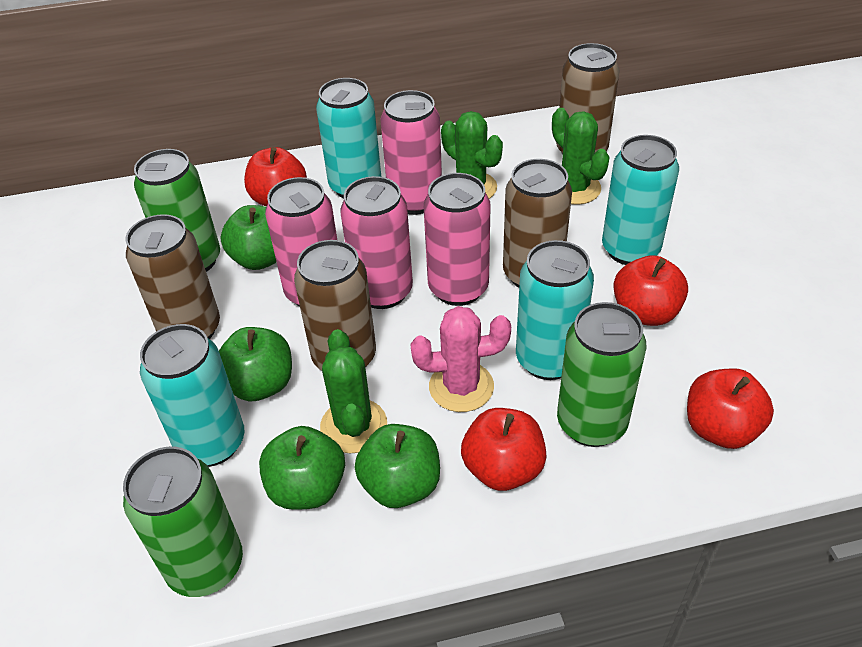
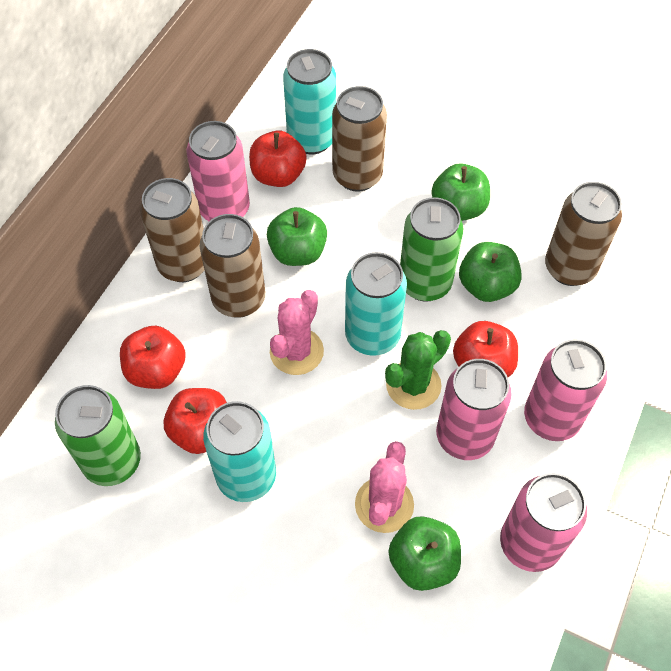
green cactus: 3 -> 1
green can: 3 -> 2
pink cactus: 1 -> 2
turquoise can: 4 -> 3

